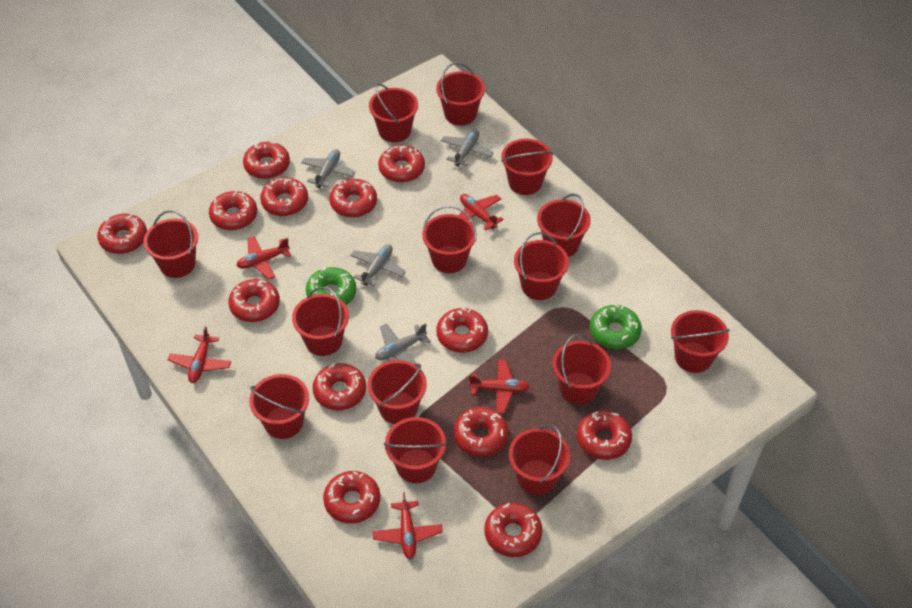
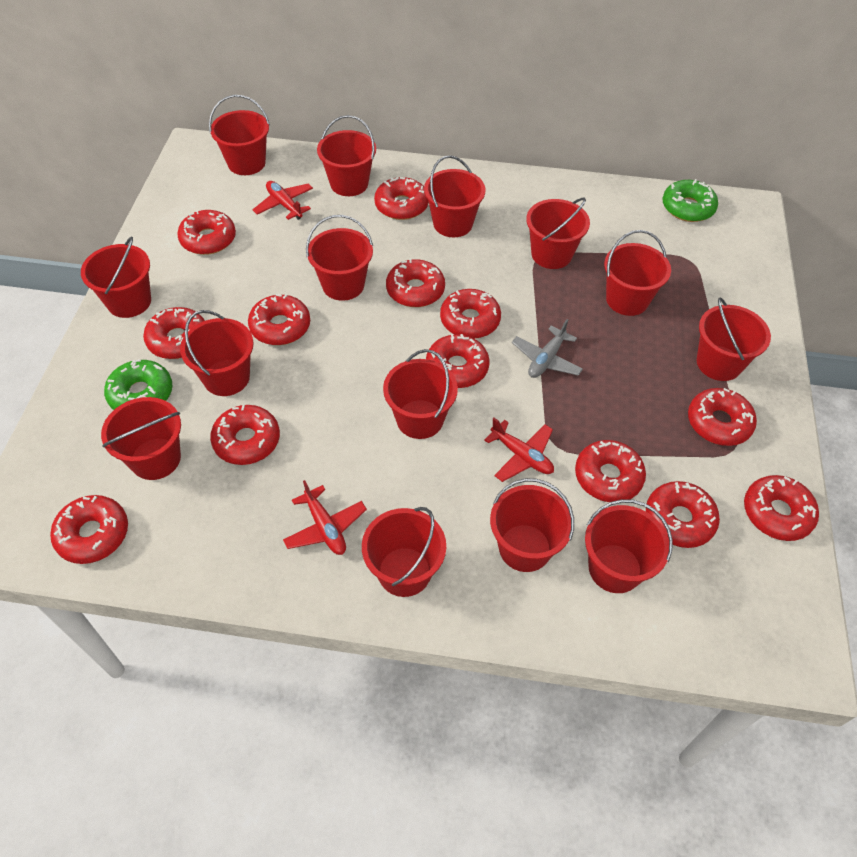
grey plane: 4 -> 1
red plane: 5 -> 3

